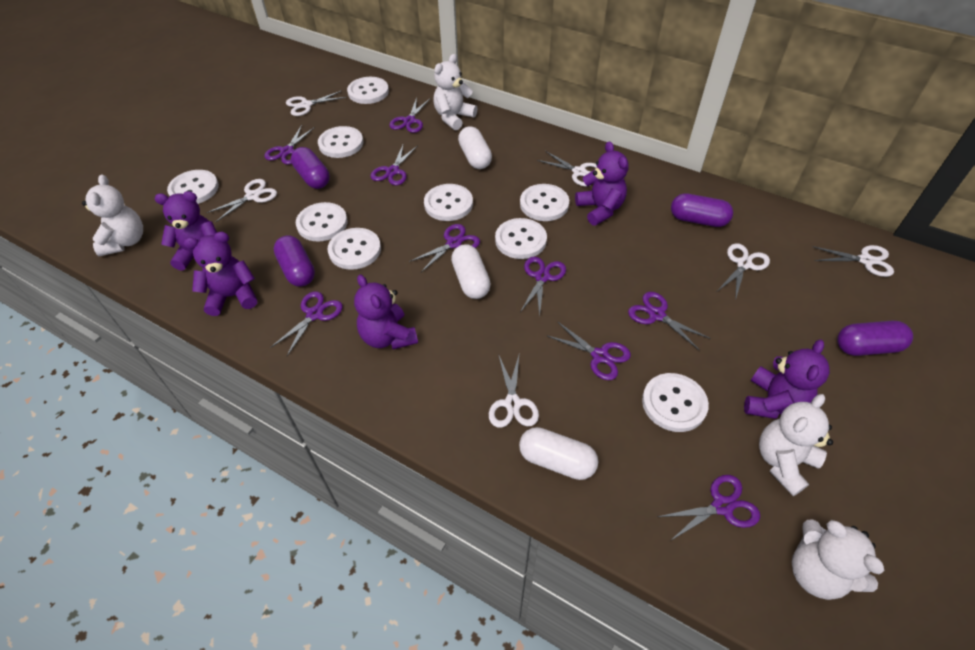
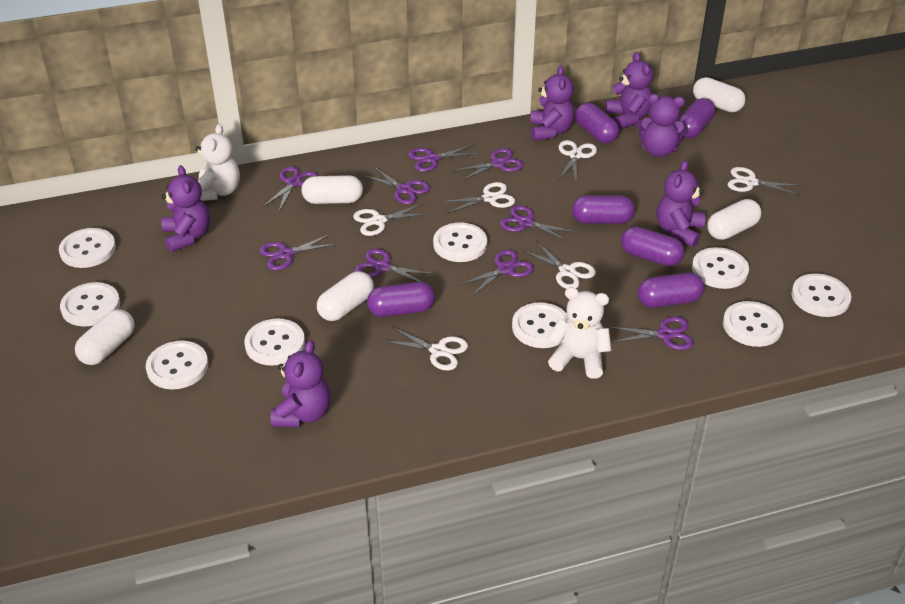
purple capsule: 4 -> 6
purple teddy bear: 5 -> 6
white capsule: 3 -> 5
white teddy bear: 4 -> 2

